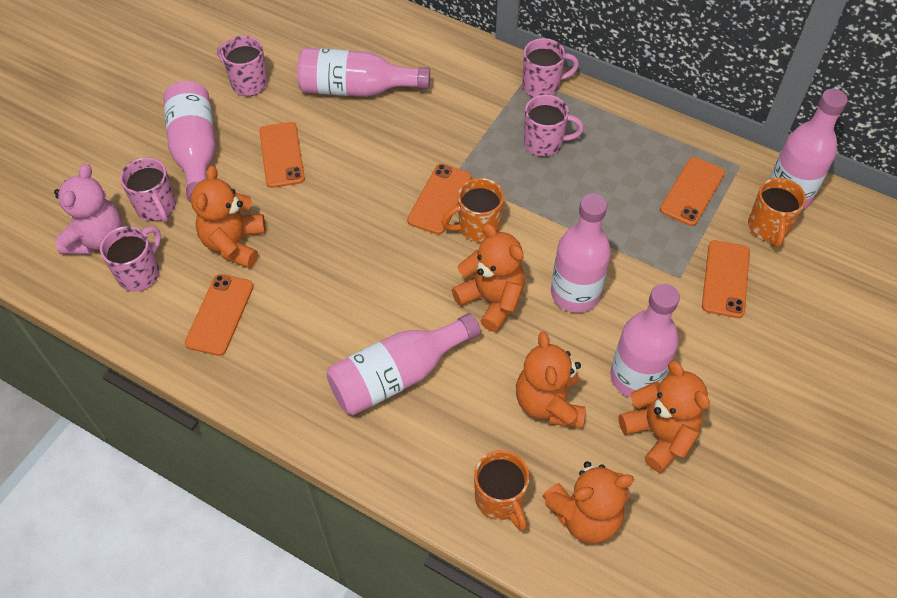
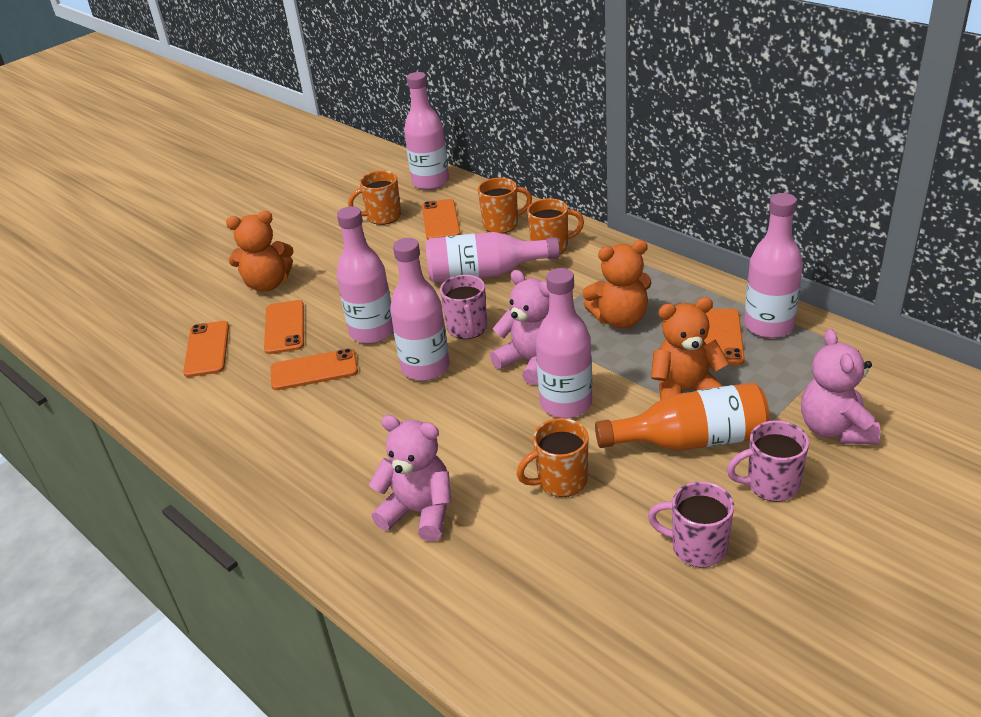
orange bottle: 0 -> 1
orange mug: 3 -> 4
orange teddy bear: 5 -> 3
pink mug: 5 -> 3
pink teddy bear: 1 -> 3

